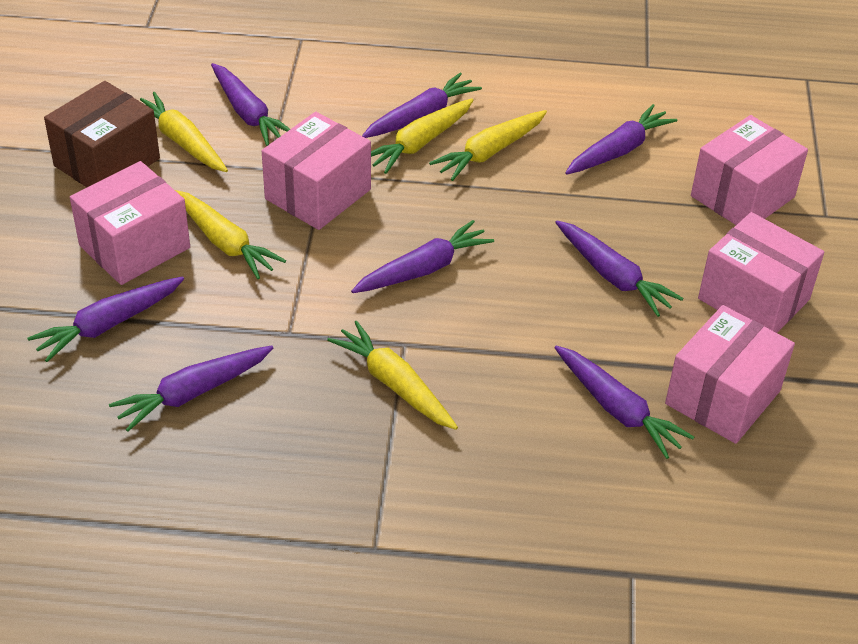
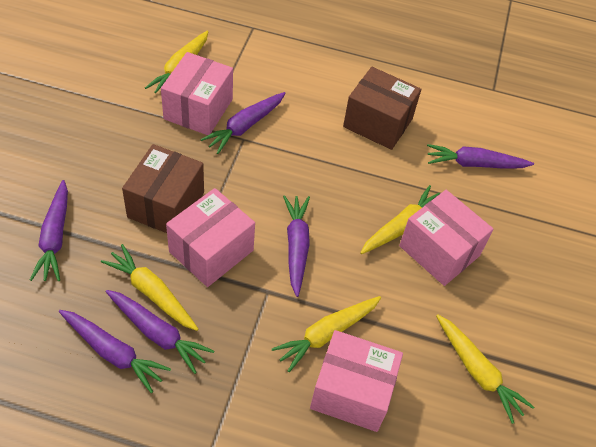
brown box: 1 -> 2
pink box: 5 -> 4
purple carrot: 8 -> 6

